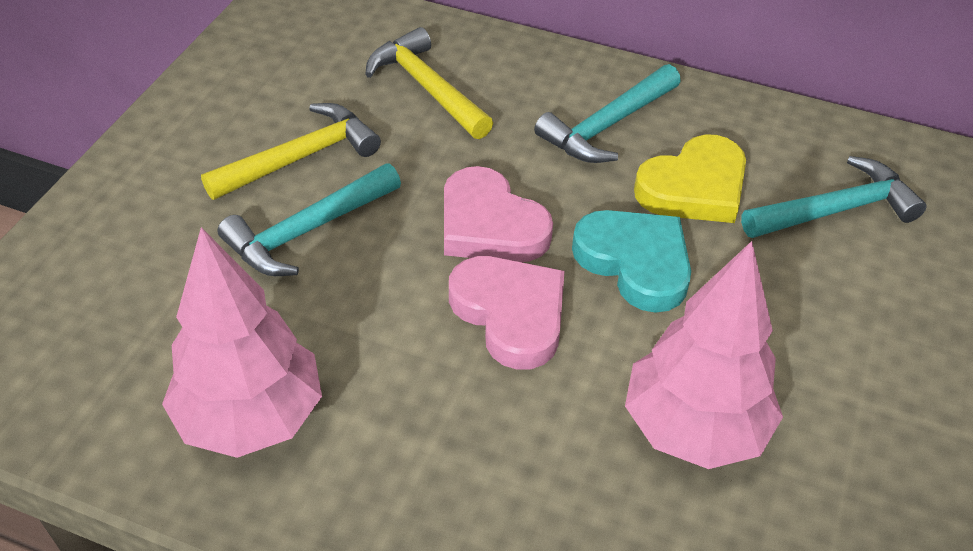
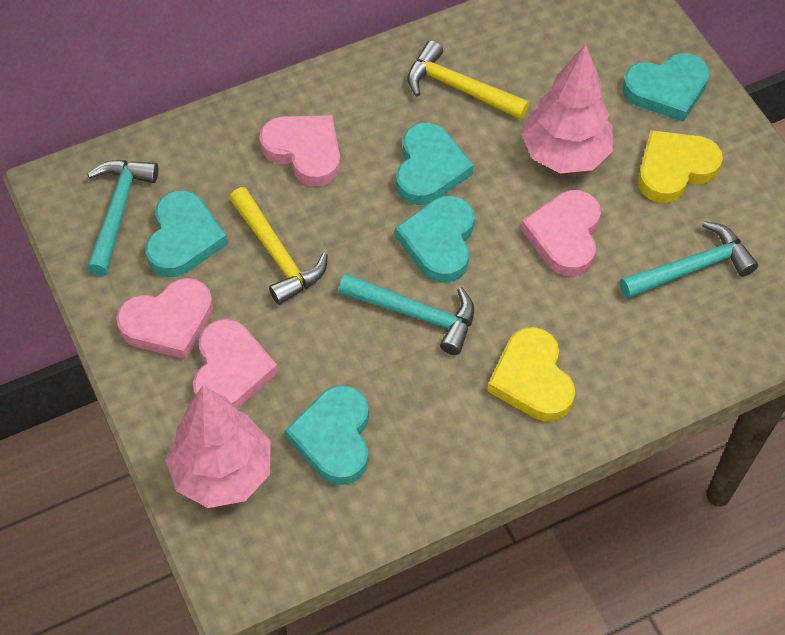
pink heart: 2 -> 4
turquoise heart: 1 -> 5
yellow heart: 1 -> 2

